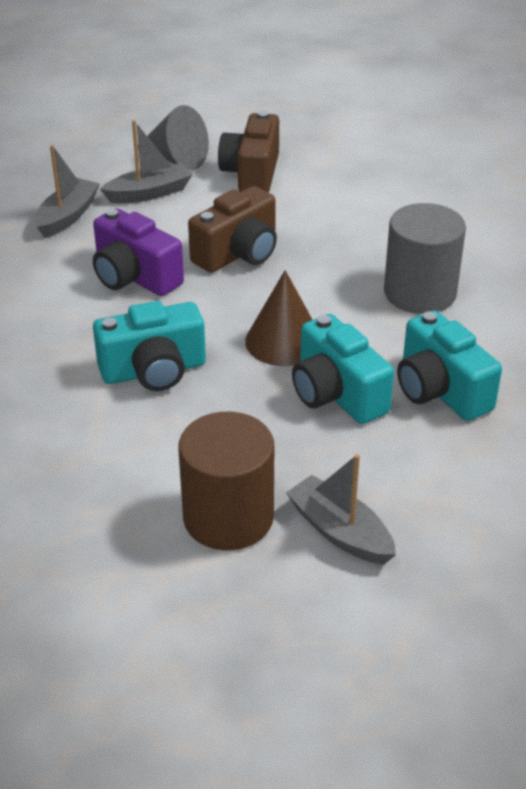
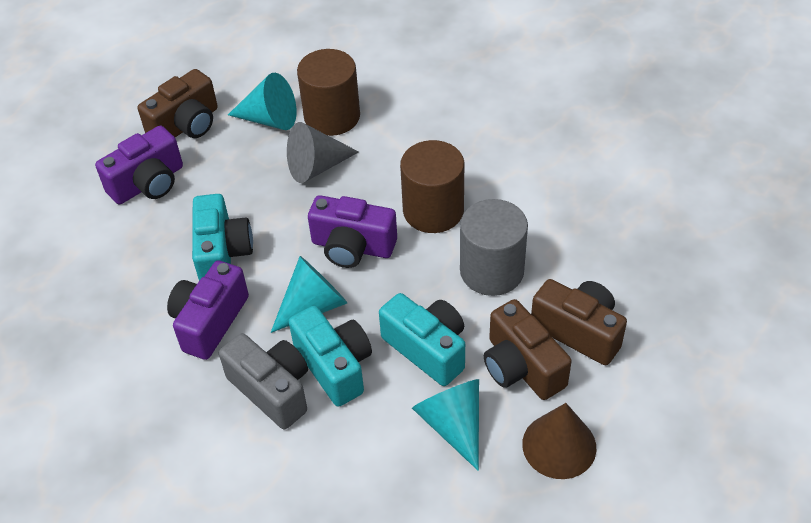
brown camera: 2 -> 3
brown cylinder: 1 -> 2
grey boat: 3 -> 0
grey camera: 0 -> 1
purple camera: 1 -> 3
turquoise cone: 0 -> 3

